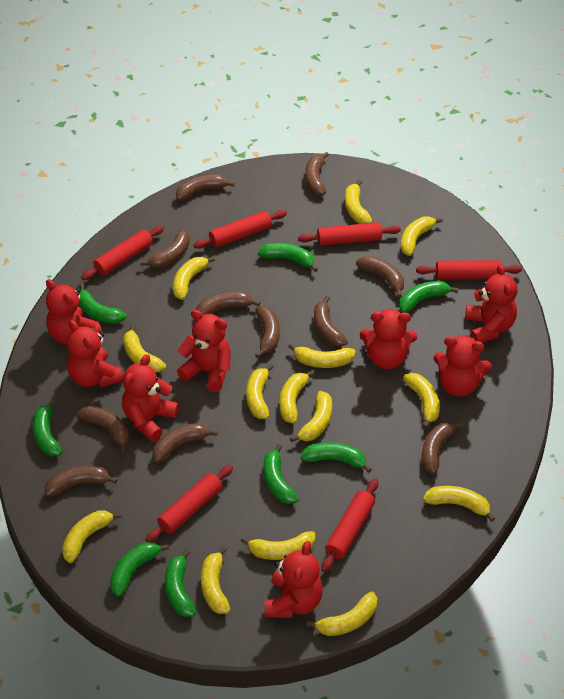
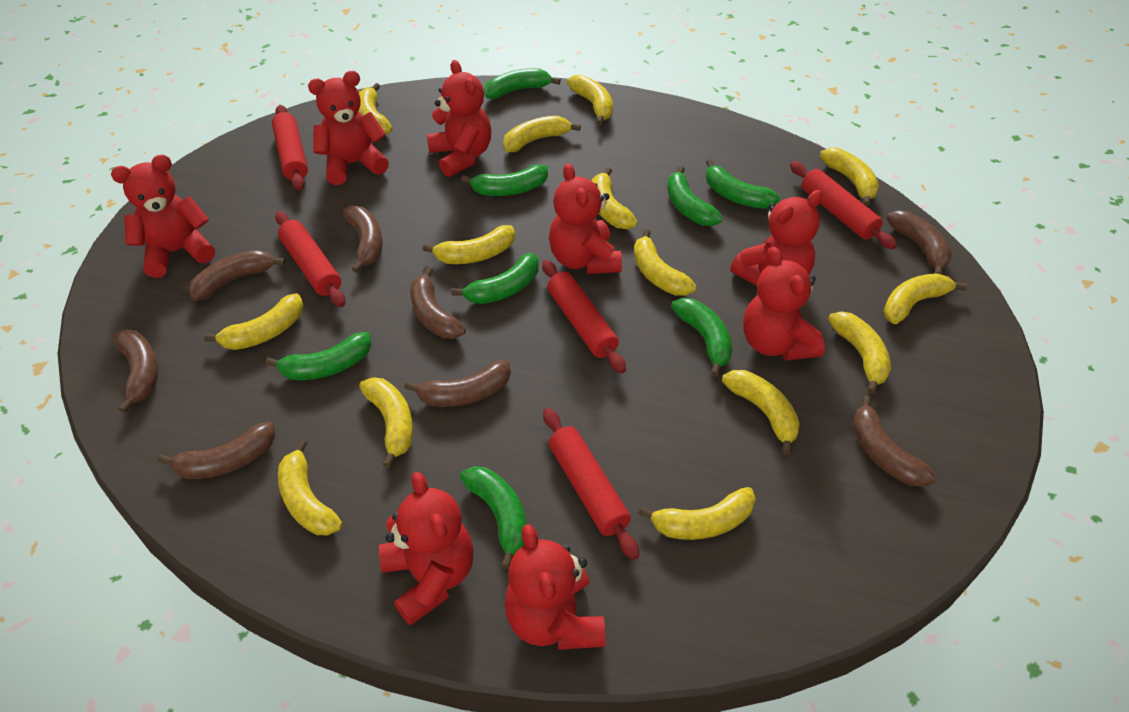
brown banana: 11 -> 8
red rolling pin: 6 -> 5

